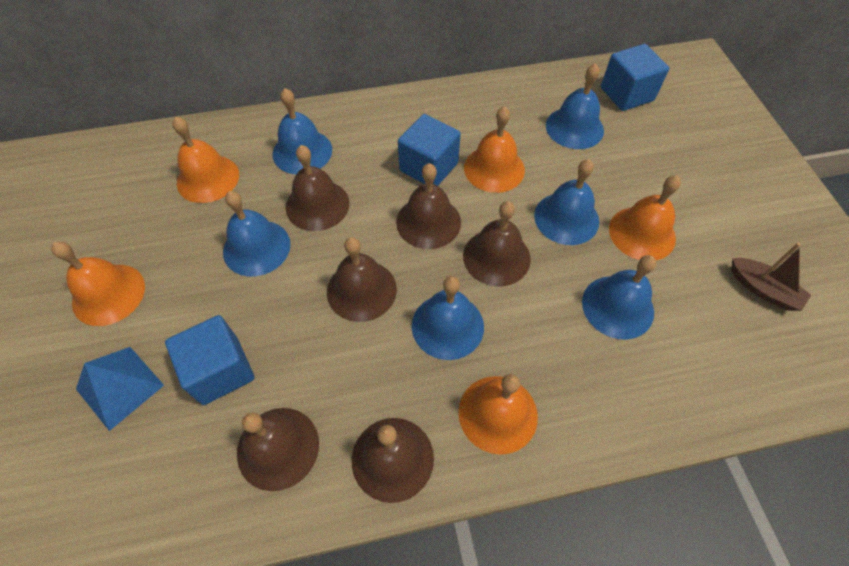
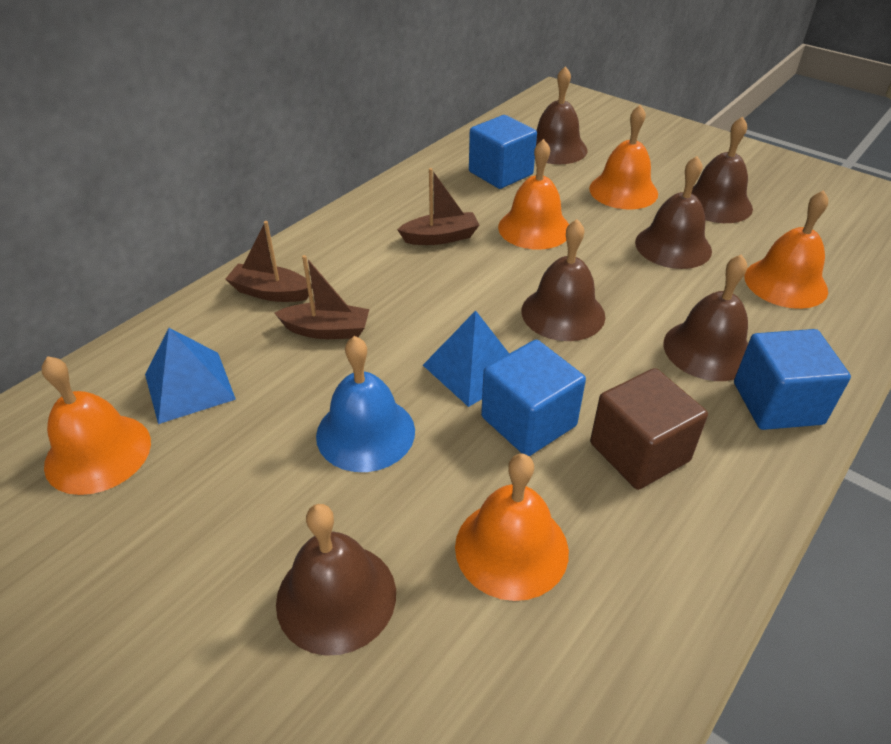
blue bell: 6 -> 1
blue pyramid: 1 -> 2
brown boat: 1 -> 3
brown cube: 0 -> 1

